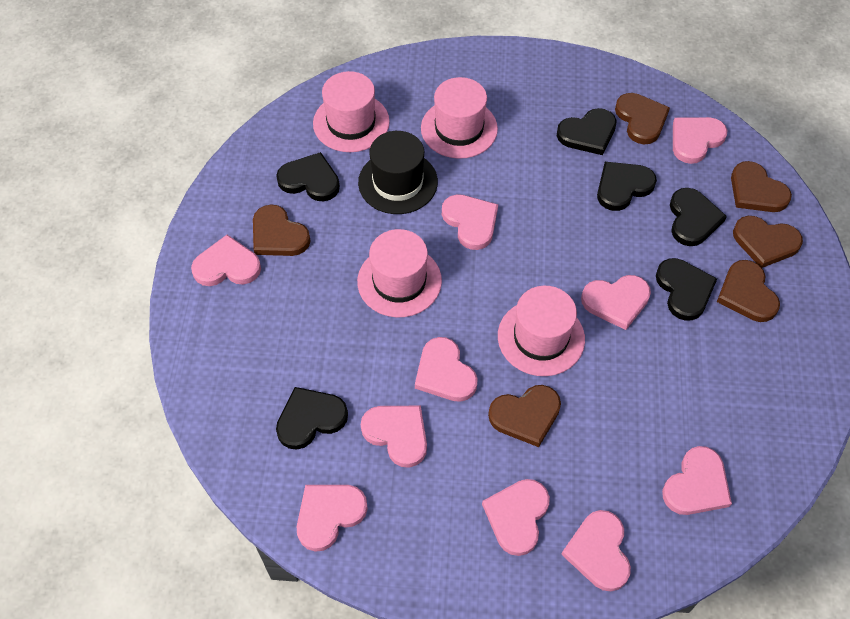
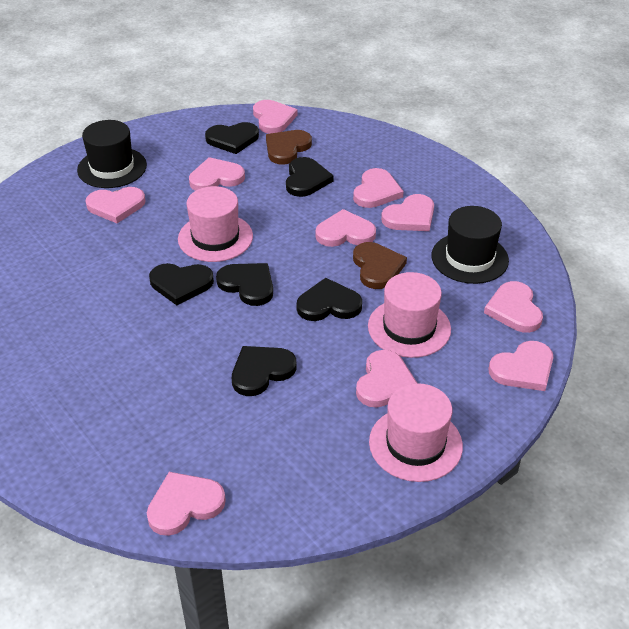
black hat: 1 -> 2
brown heart: 6 -> 2
pink hat: 4 -> 3

